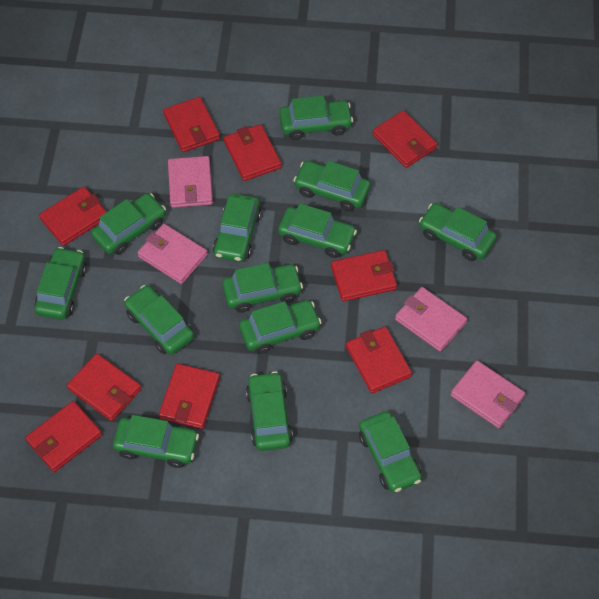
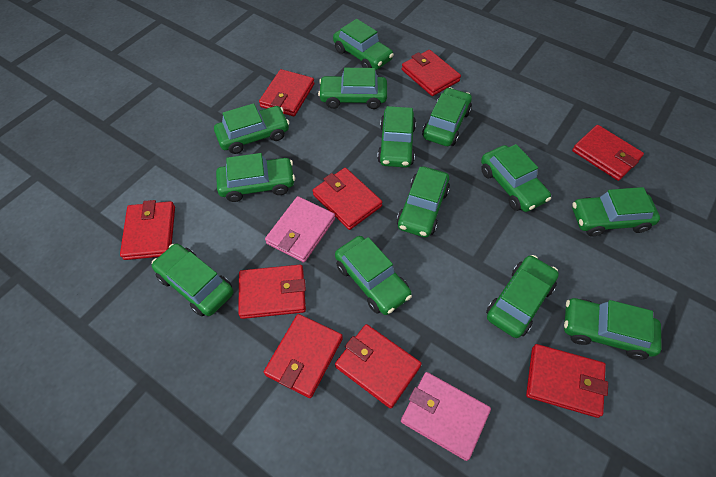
pink wallet: 4 -> 2

